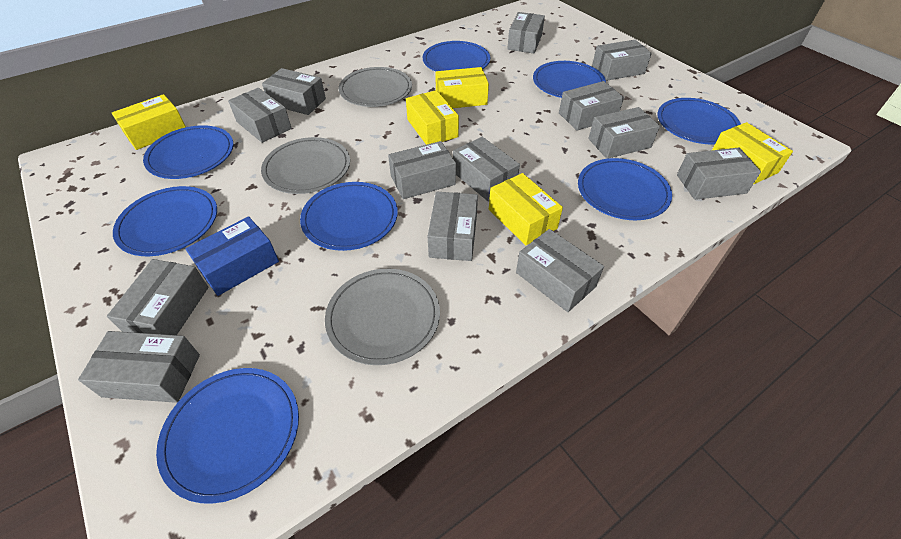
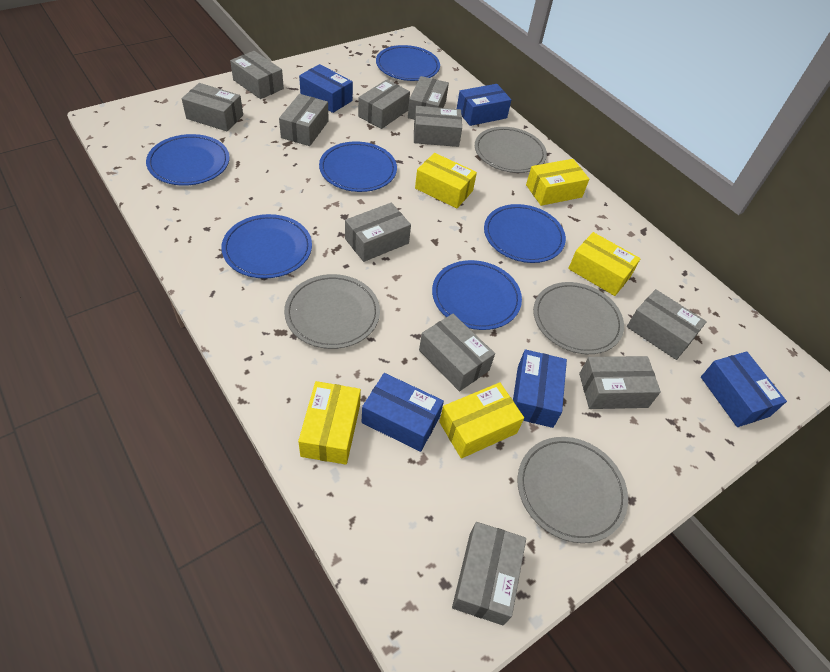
blue box: 1 -> 5
blue plate: 8 -> 6
grey box: 13 -> 11
grey plate: 3 -> 4

